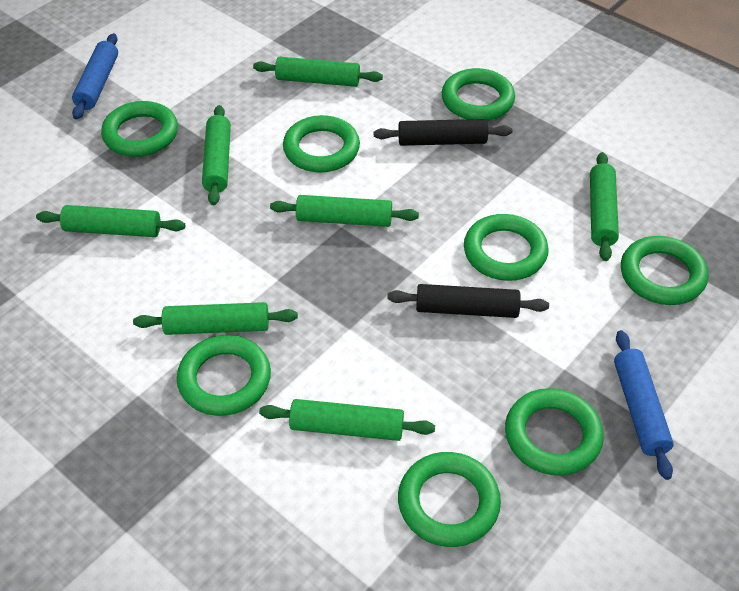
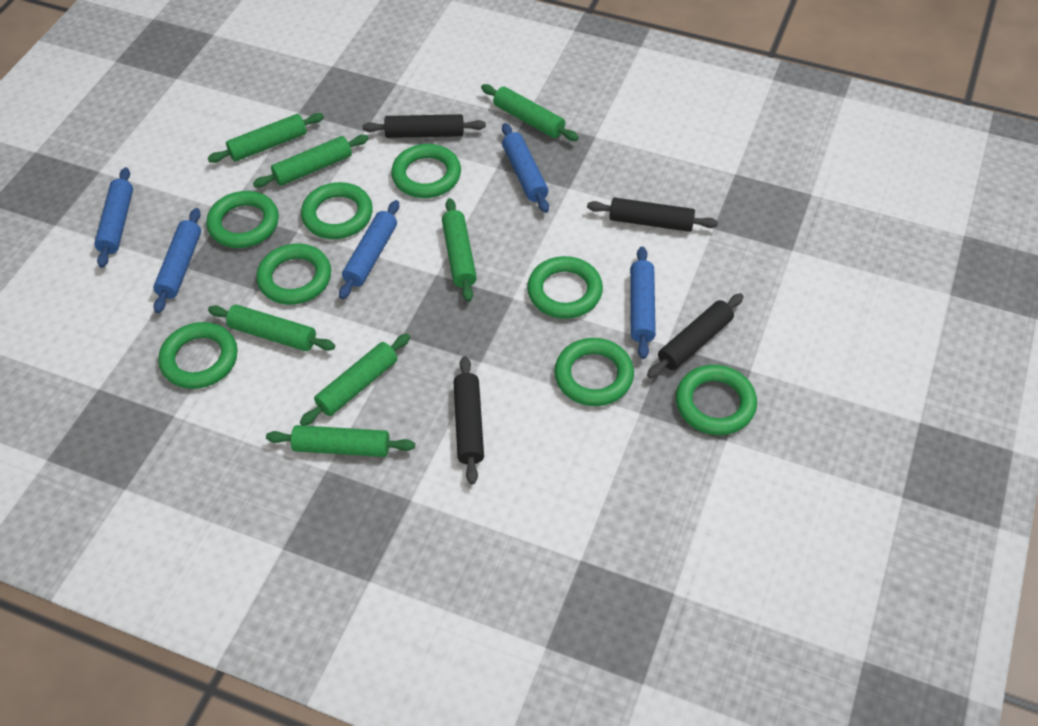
black rolling pin: 2 -> 4
blue rolling pin: 2 -> 5

